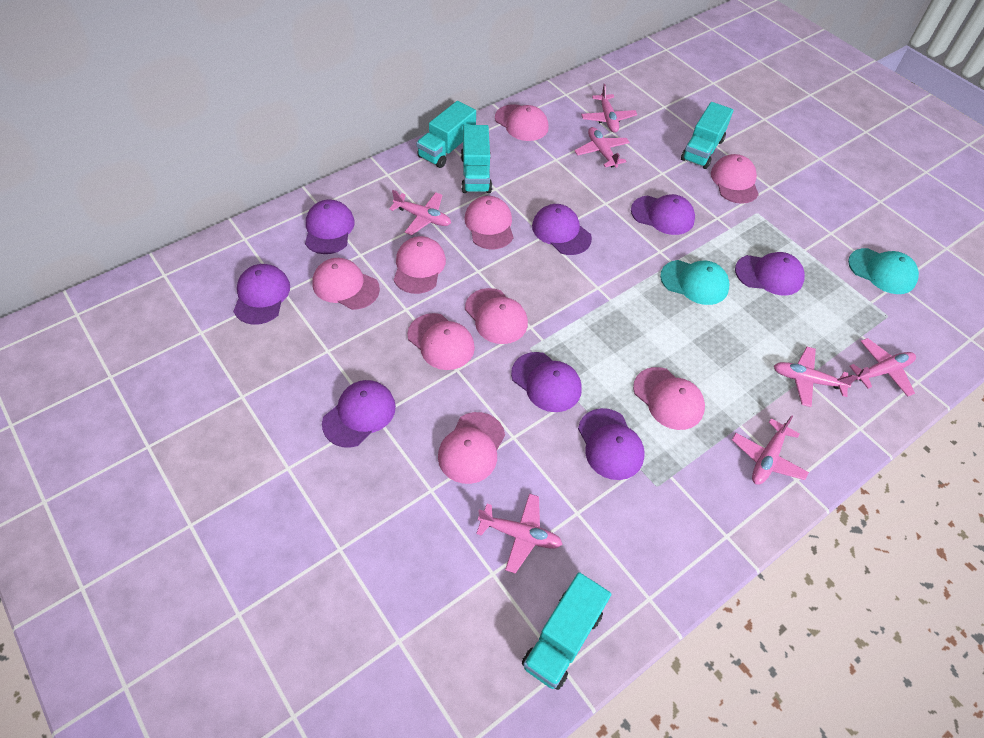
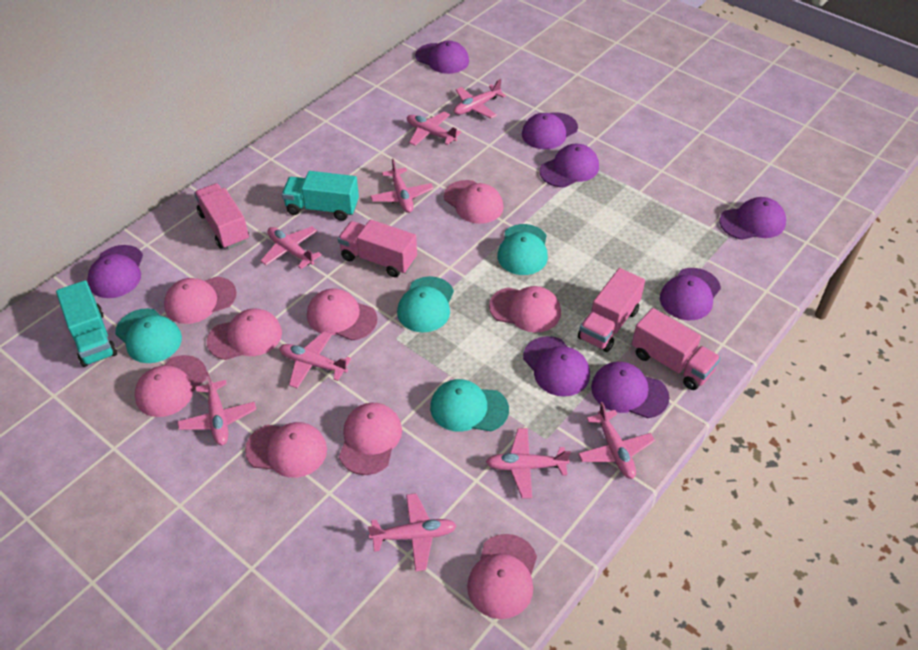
pink plane: 7 -> 9
pink truck: 0 -> 4
turquoise cap: 2 -> 4
turquoise truck: 4 -> 2

